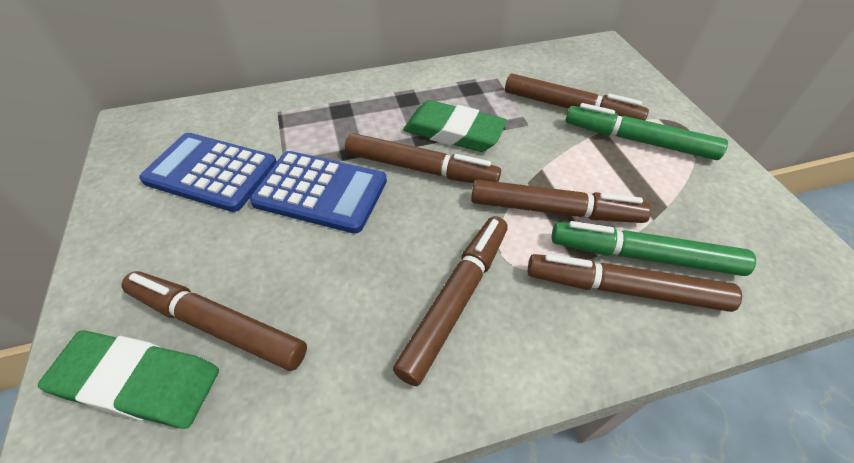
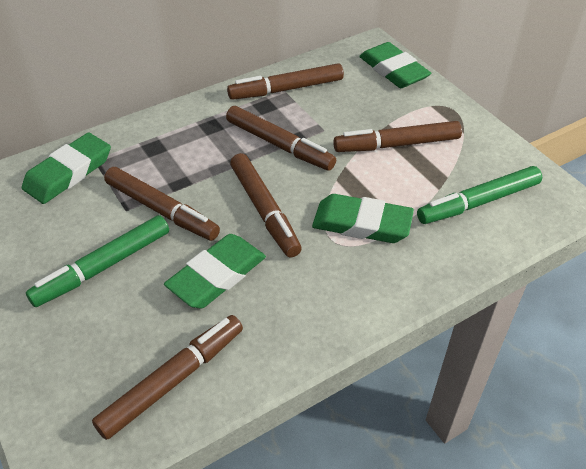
blue calculator: 2 -> 0
green eraser: 2 -> 4

